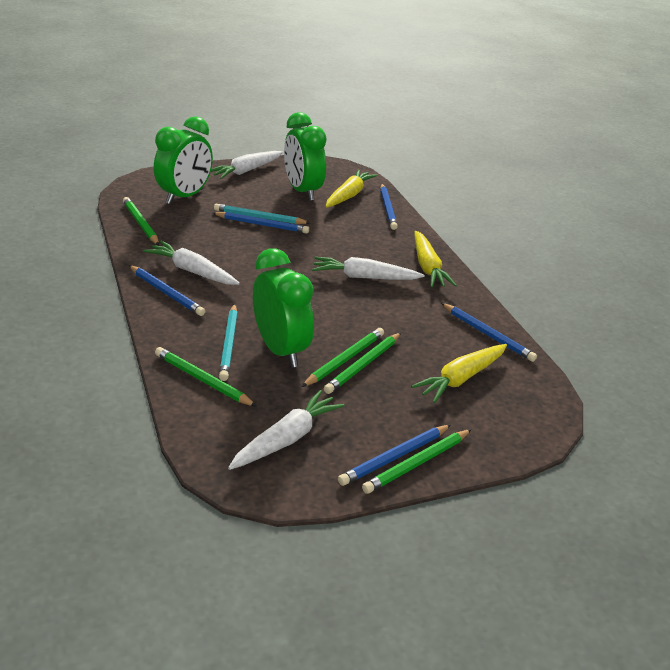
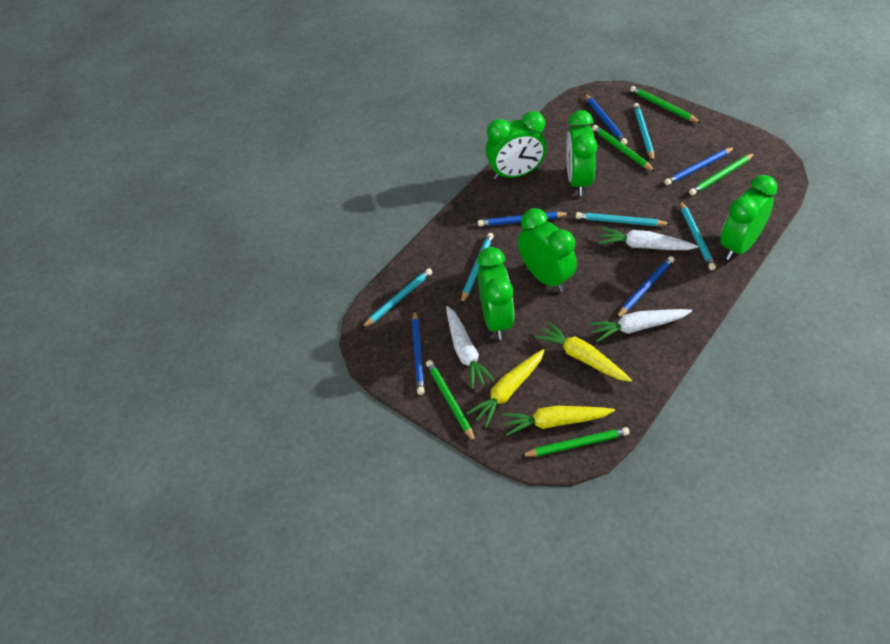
green clock: 3 -> 5
turquoise pencil: 2 -> 5
white carrot: 4 -> 3

